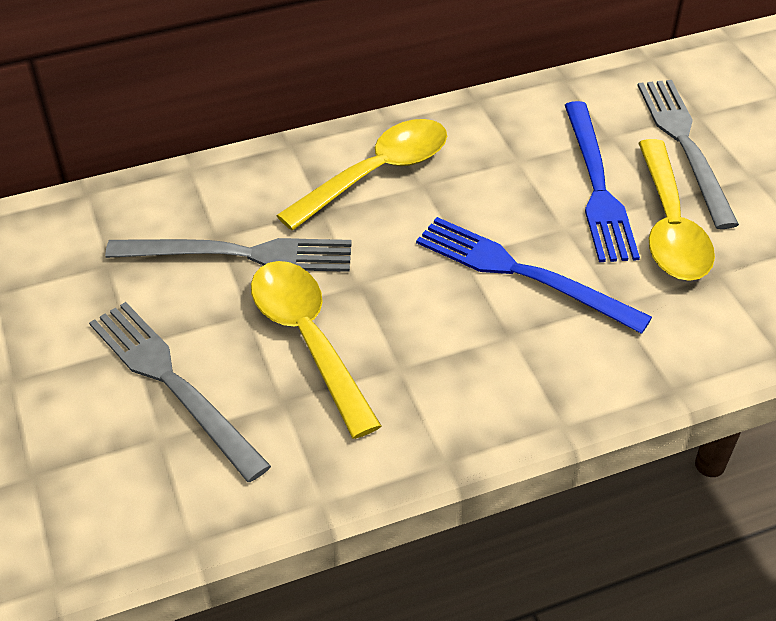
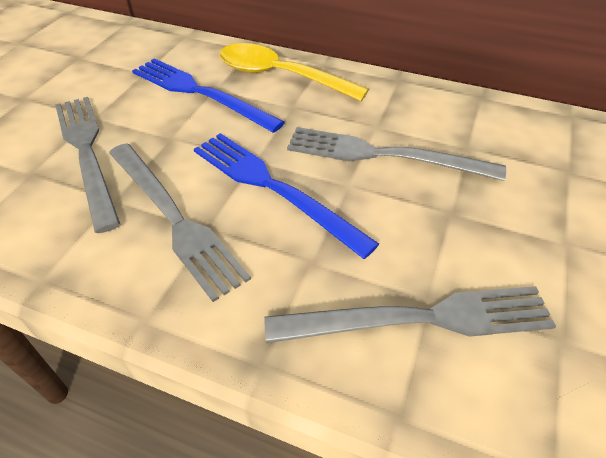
grey fork: 3 -> 4
yellow spoon: 3 -> 1

